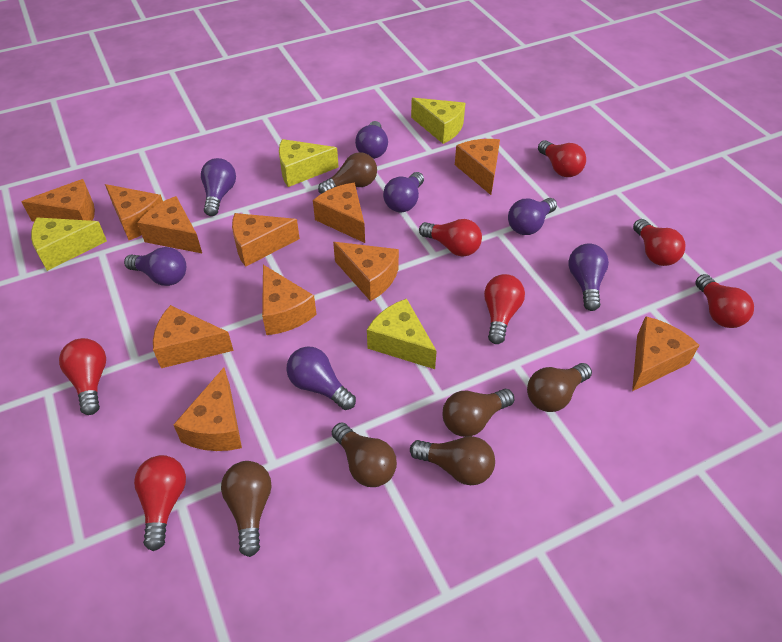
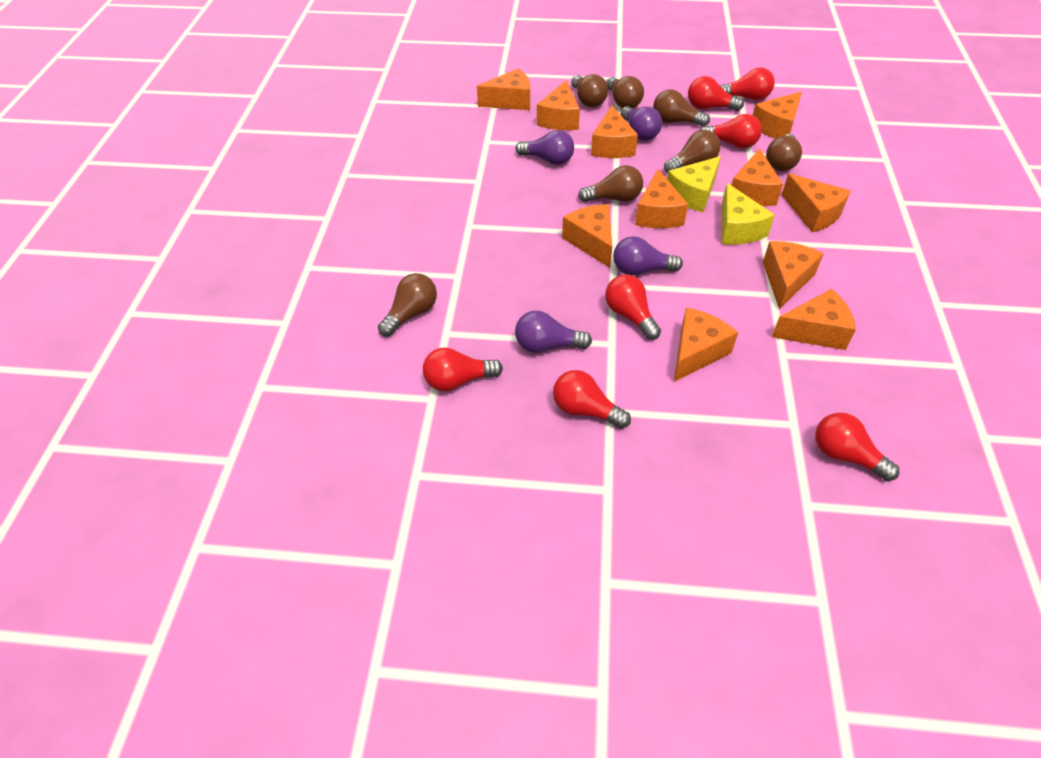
brown light bulb: 6 -> 7
purple light bulb: 7 -> 4
yellow cheese: 4 -> 2

